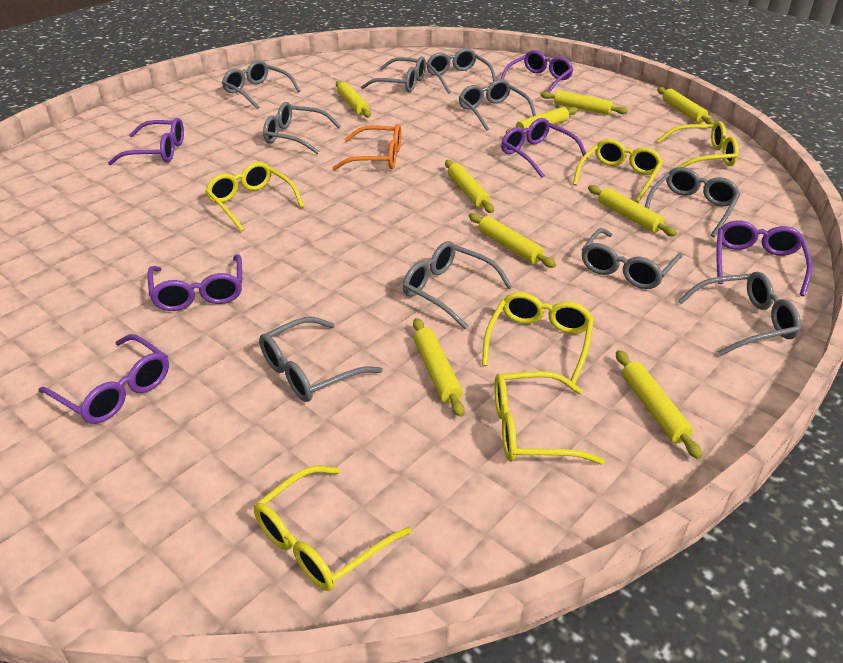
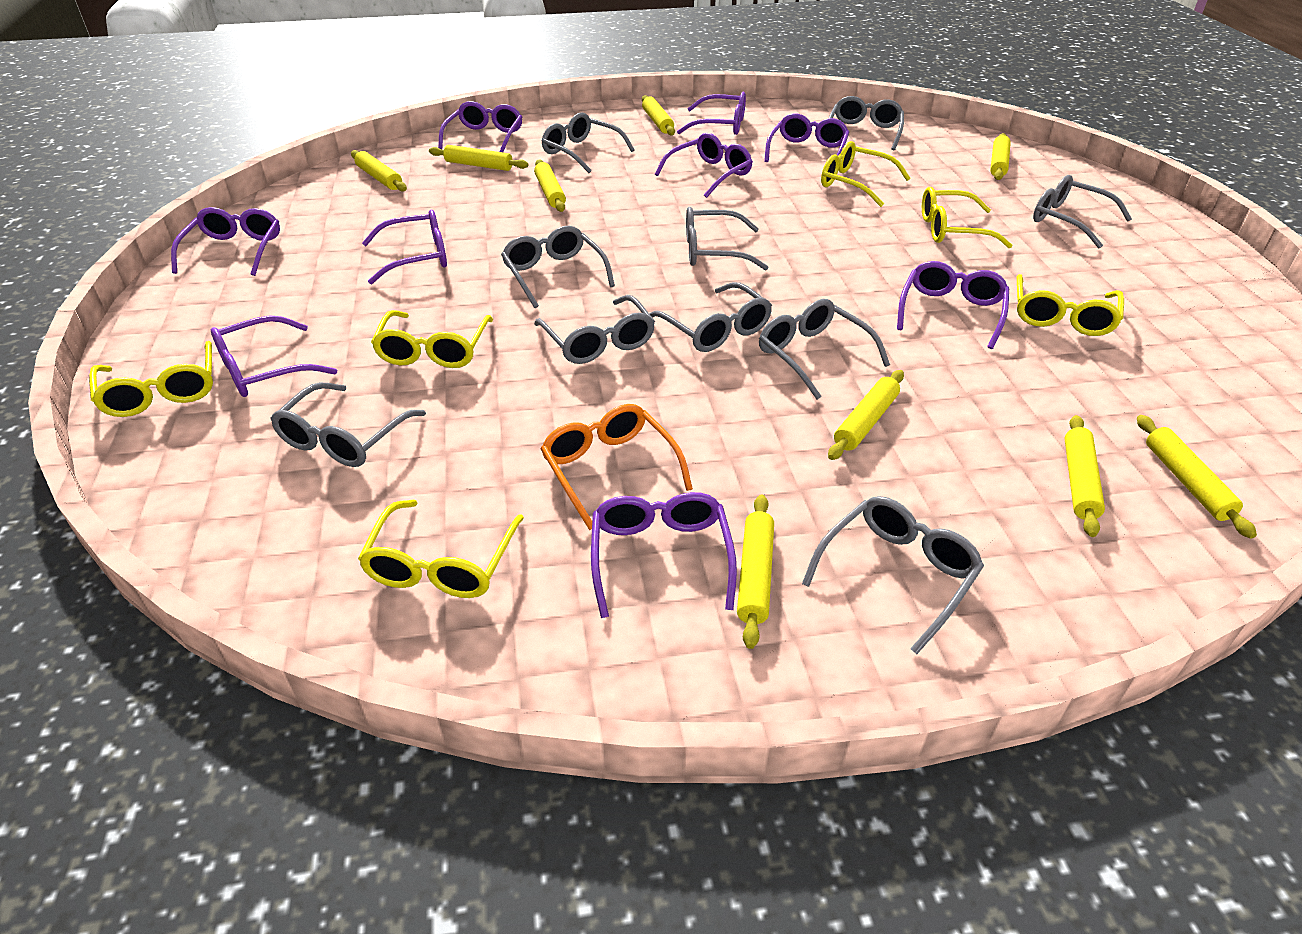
purple glasses: 6 -> 9

